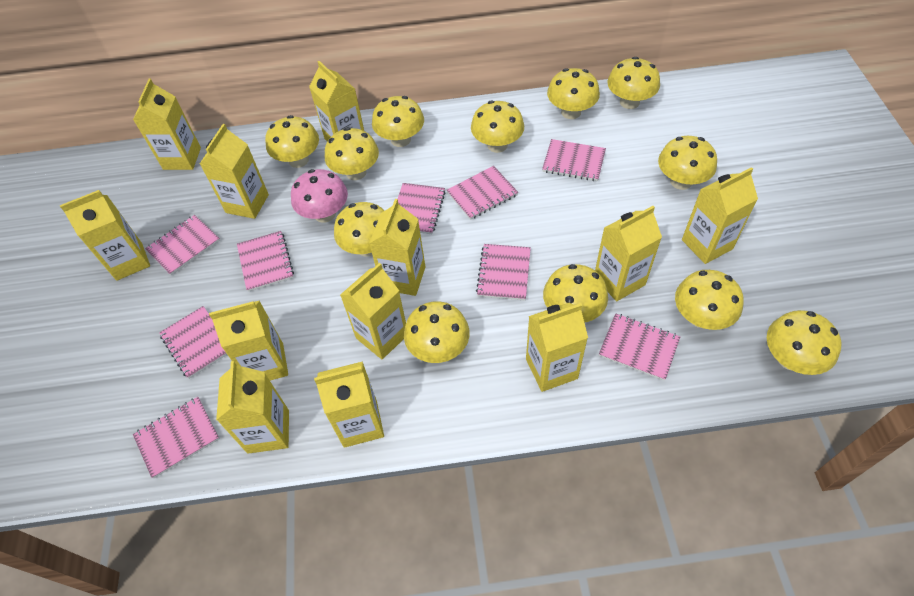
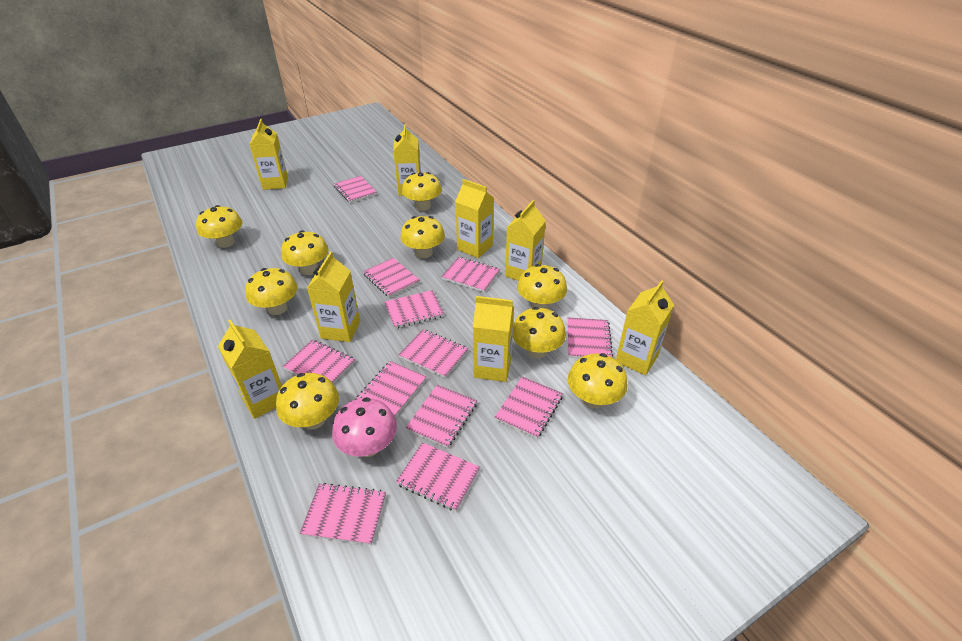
pink notebook: 9 -> 12
yellow carton: 12 -> 8
yellow mushroom: 12 -> 9

